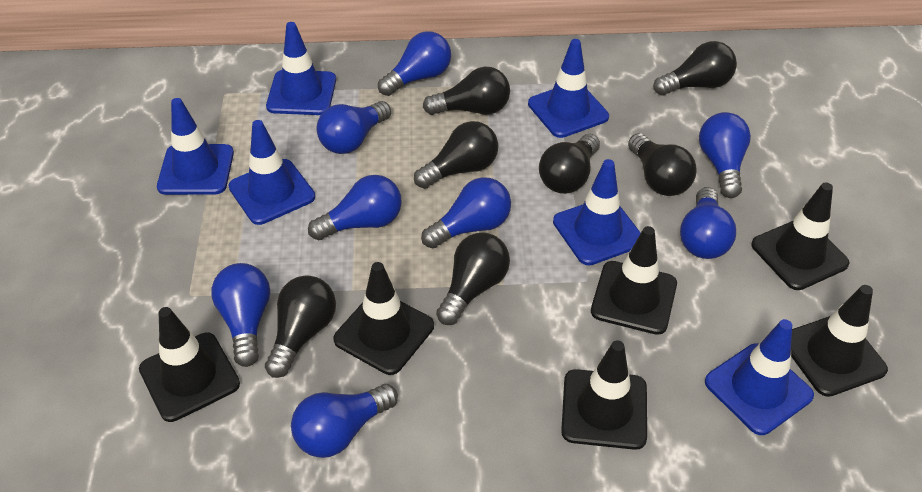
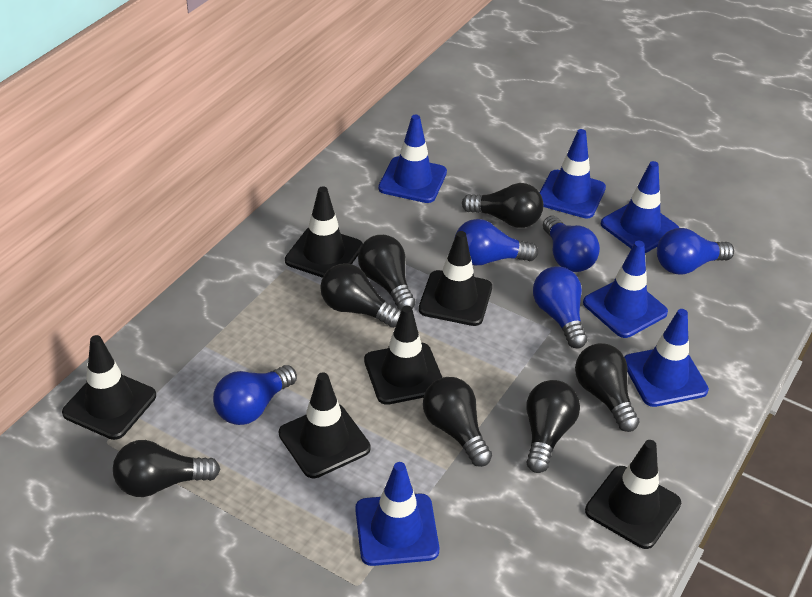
blue light bulb: 8 -> 5

